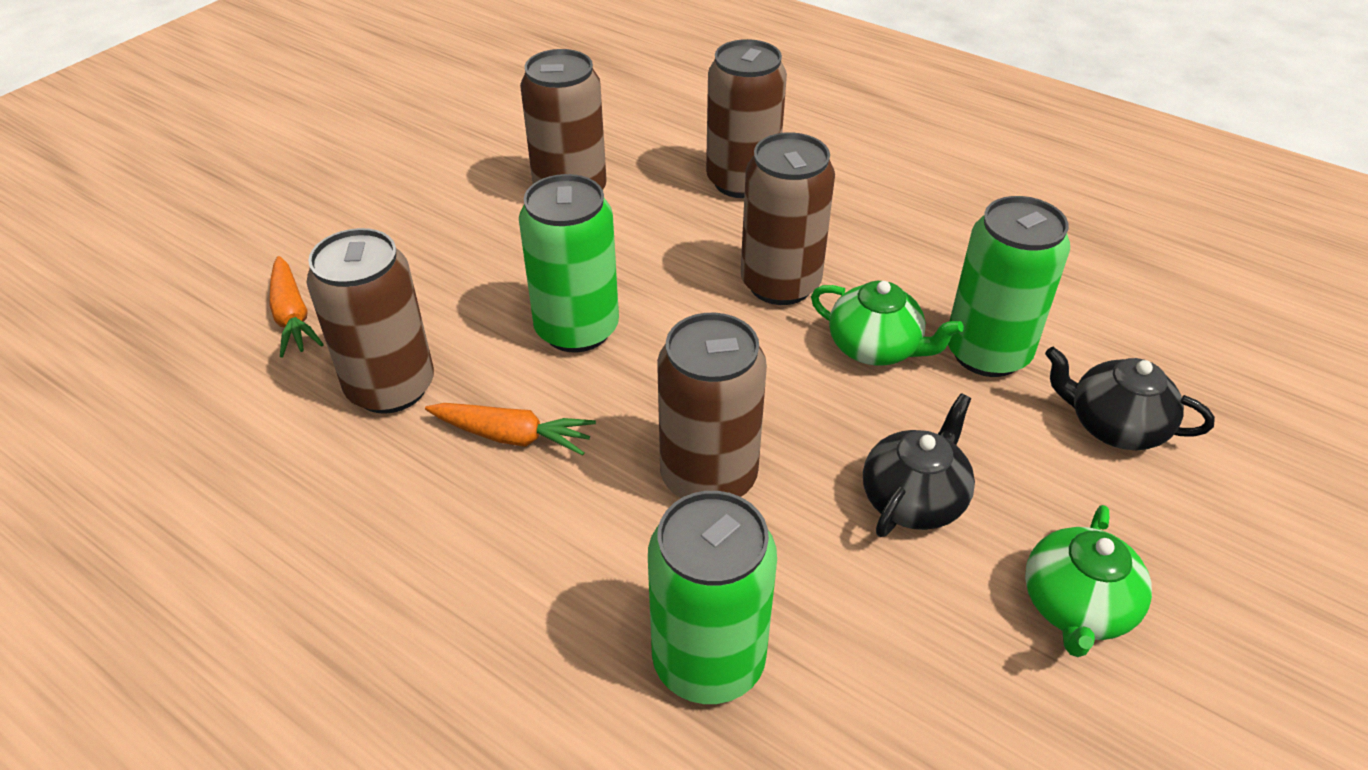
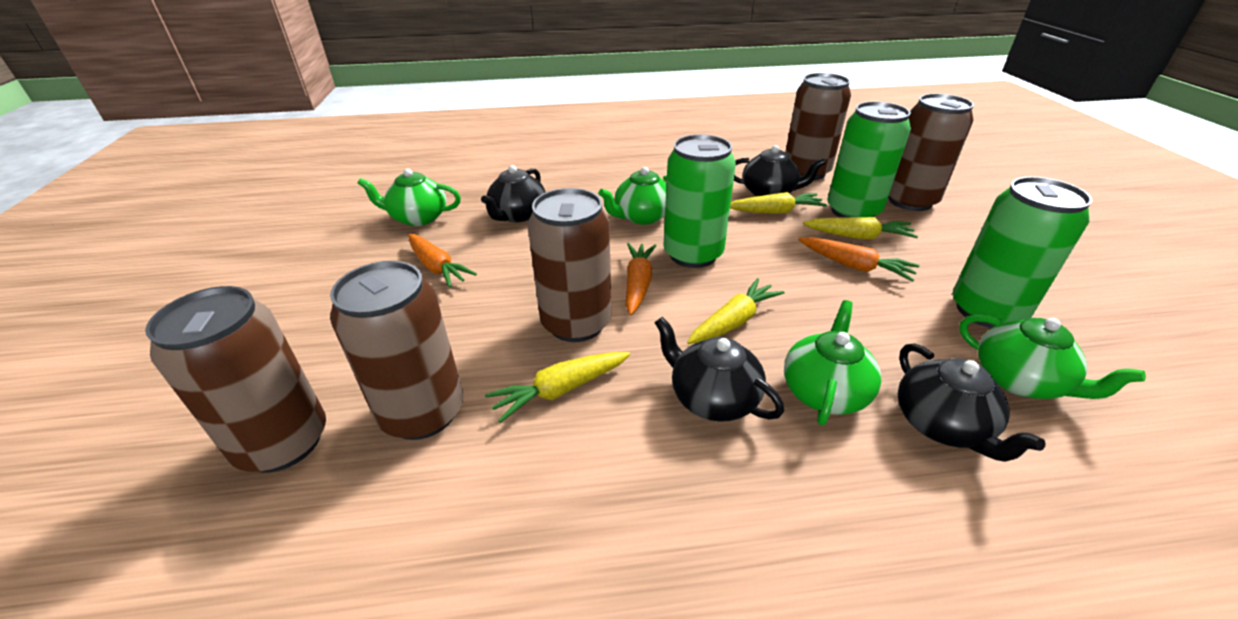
black teapot: 2 -> 4
green teapot: 2 -> 4
orange carrot: 2 -> 3
yellow carrot: 0 -> 4

